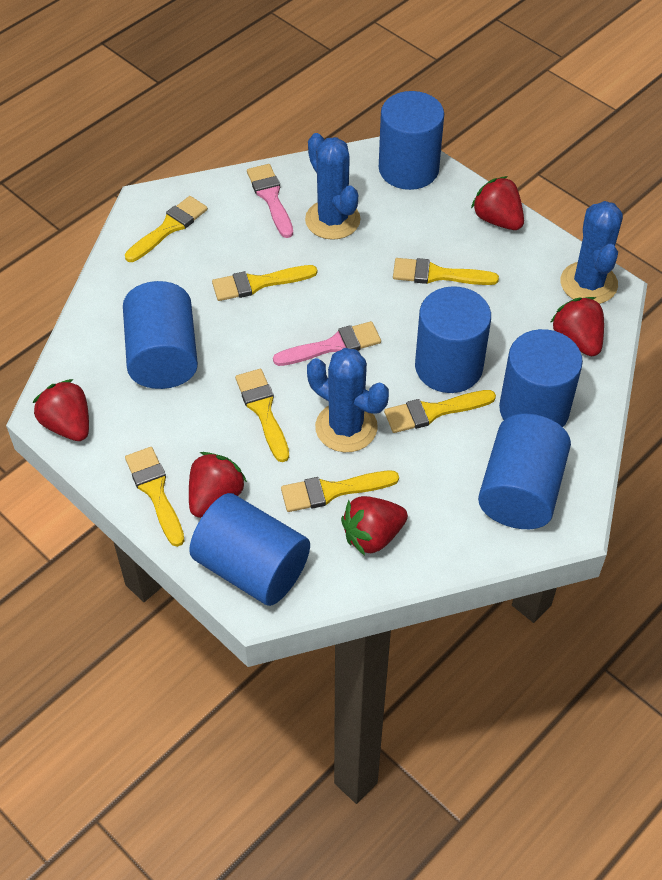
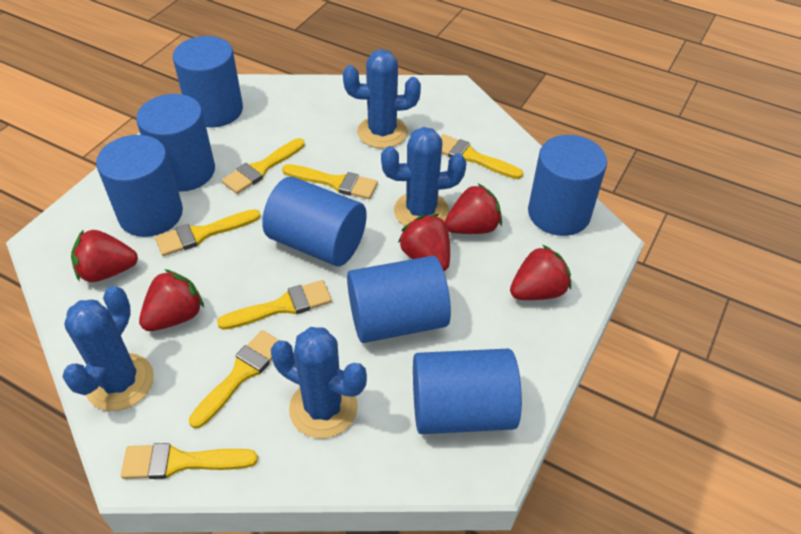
blue cactus: 3 -> 4
blue cylinder: 6 -> 7
pink brush: 2 -> 0

